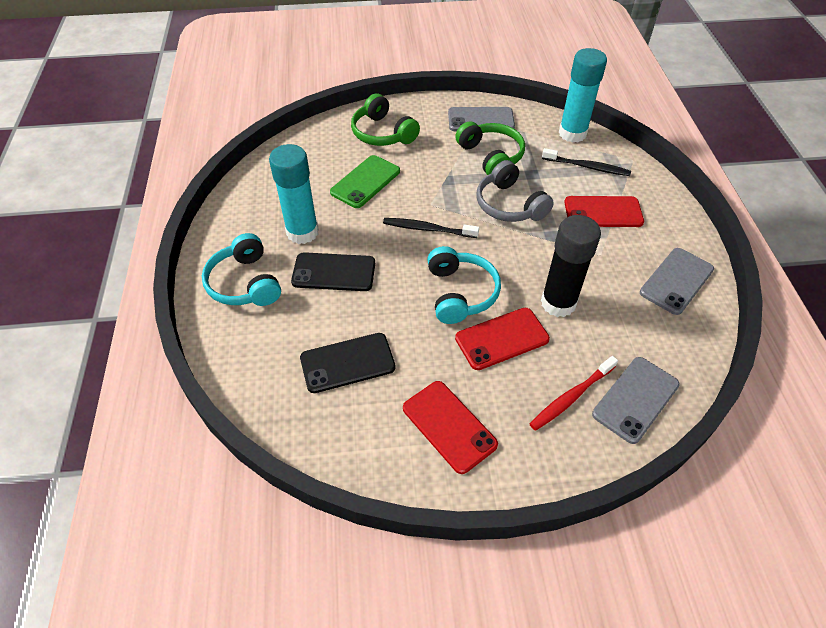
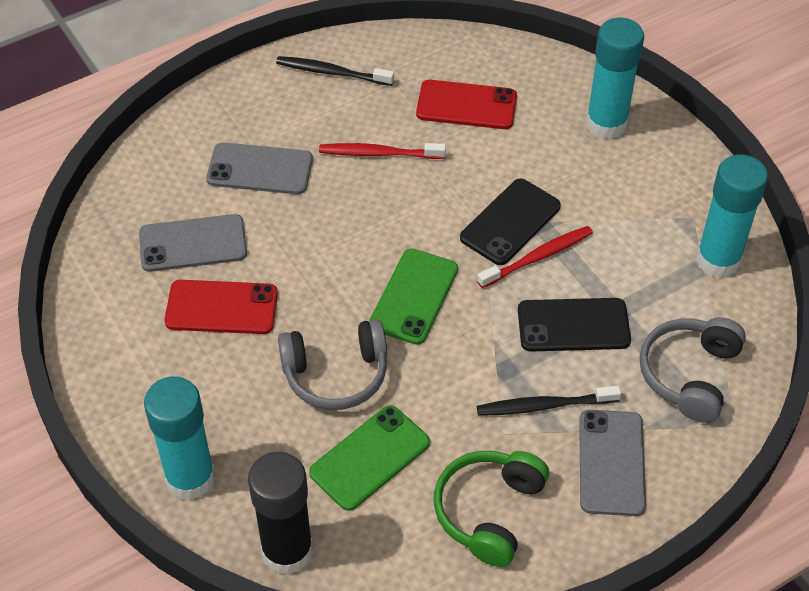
green headphones: 2 -> 1
green phone: 1 -> 2
grey headphones: 1 -> 2
red phone: 3 -> 2
red toothbrush: 1 -> 2
turquoise glue stick: 2 -> 3
turquoise headphones: 2 -> 0

